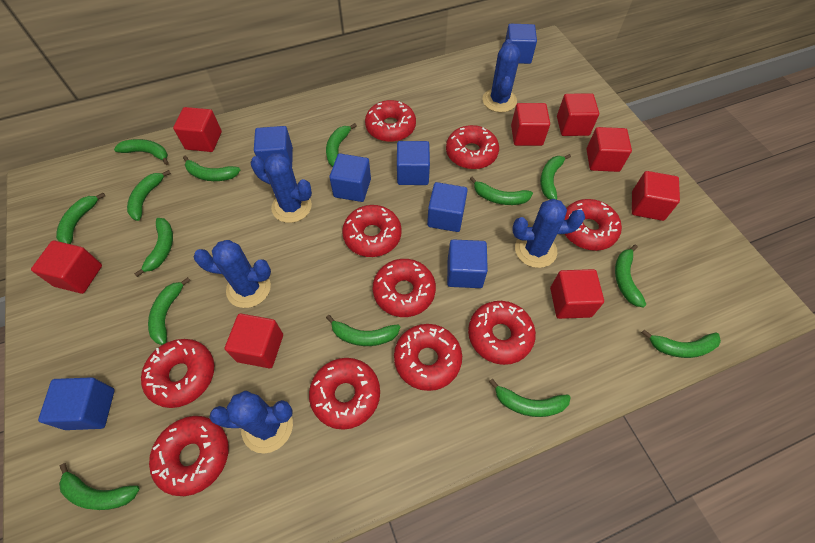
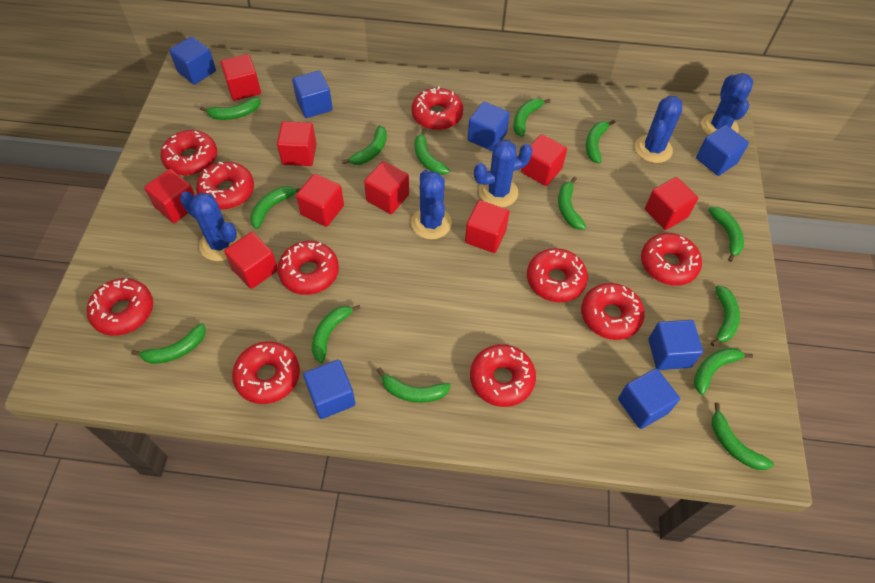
red cube: 8 -> 9

